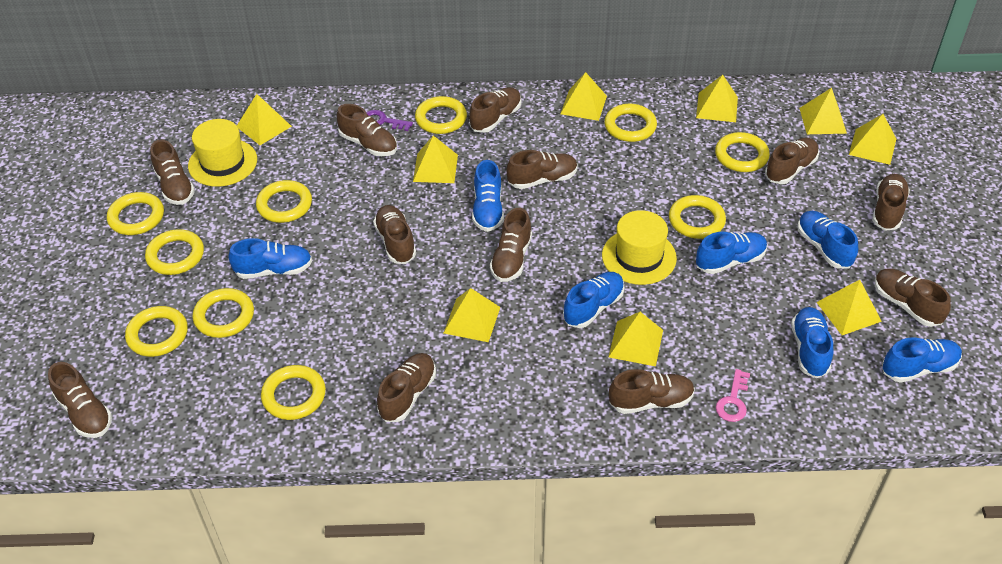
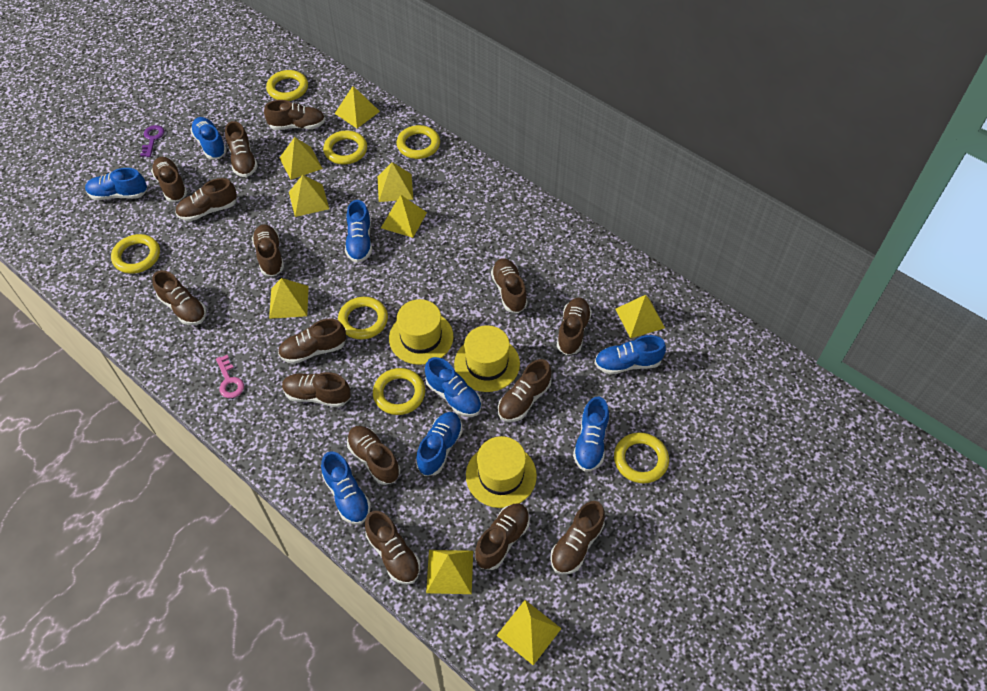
blue shoe: 7 -> 8
brown shoe: 12 -> 15
yellow hat: 2 -> 3
yellow ring: 10 -> 7

